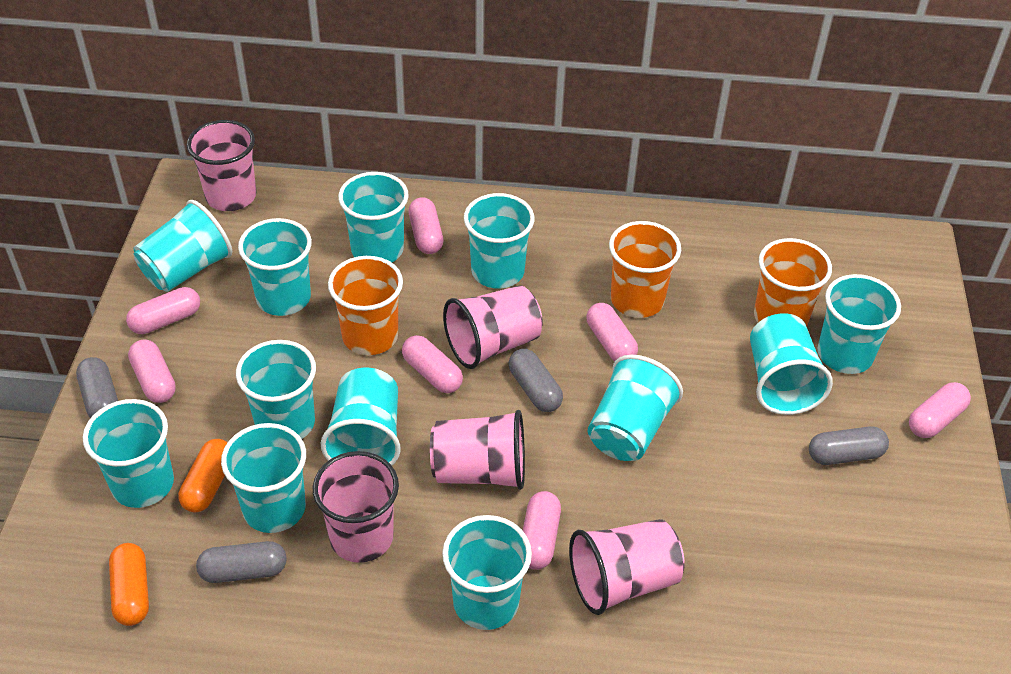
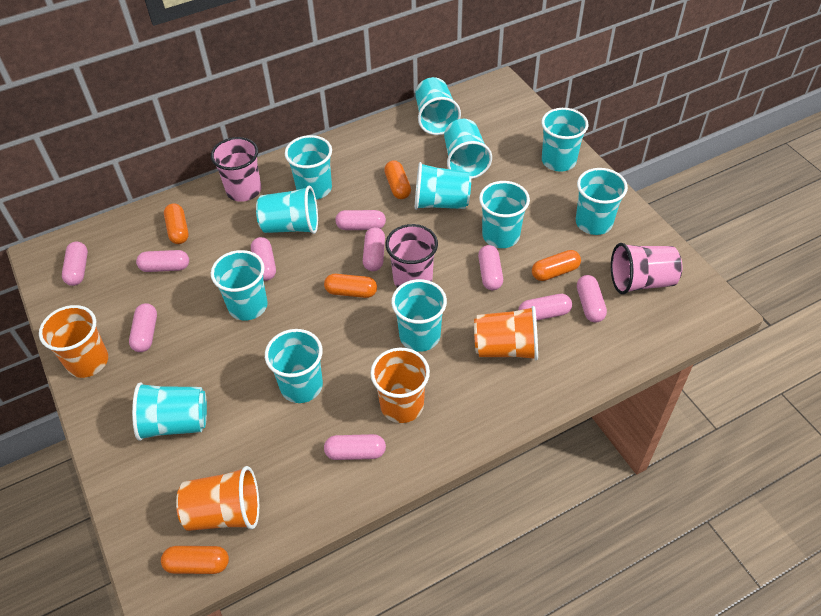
grey capsule: 4 -> 0
orange capsule: 2 -> 5
orange cup: 3 -> 4
pink capsule: 7 -> 10
pink cup: 5 -> 3

